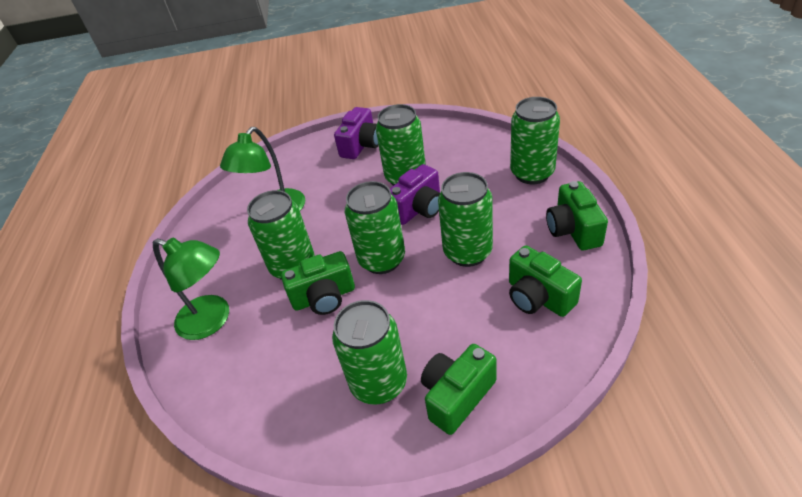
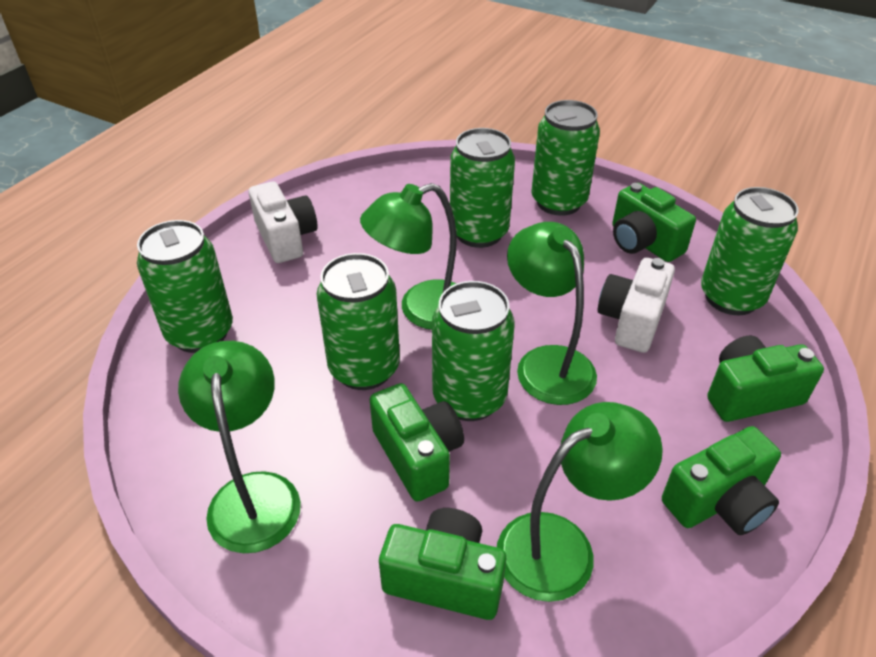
green camera: 4 -> 5
green lamp: 2 -> 4
purple camera: 2 -> 0
white camera: 0 -> 2

